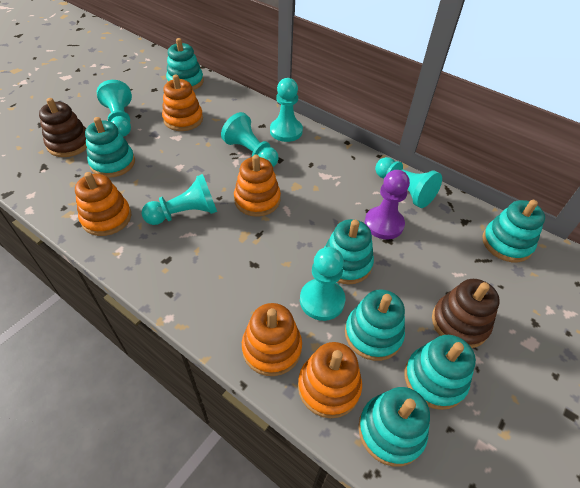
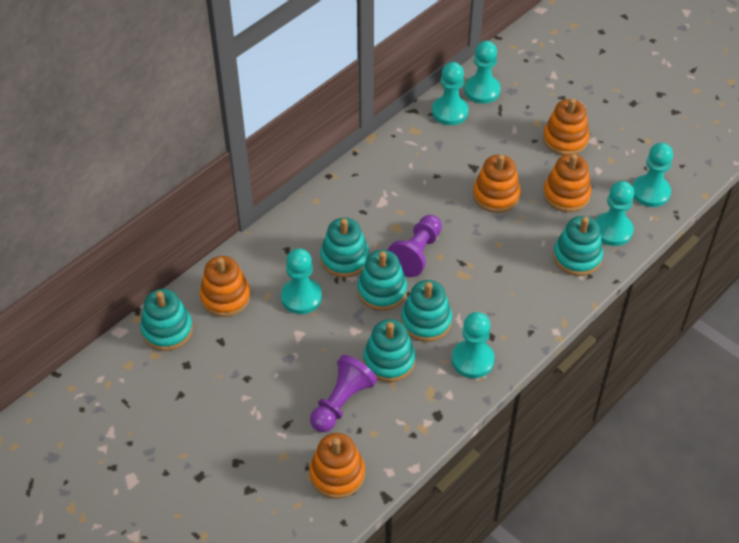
brown stacking toy: 2 -> 0
purple pawn: 1 -> 2
turquoise stacking toy: 7 -> 6

